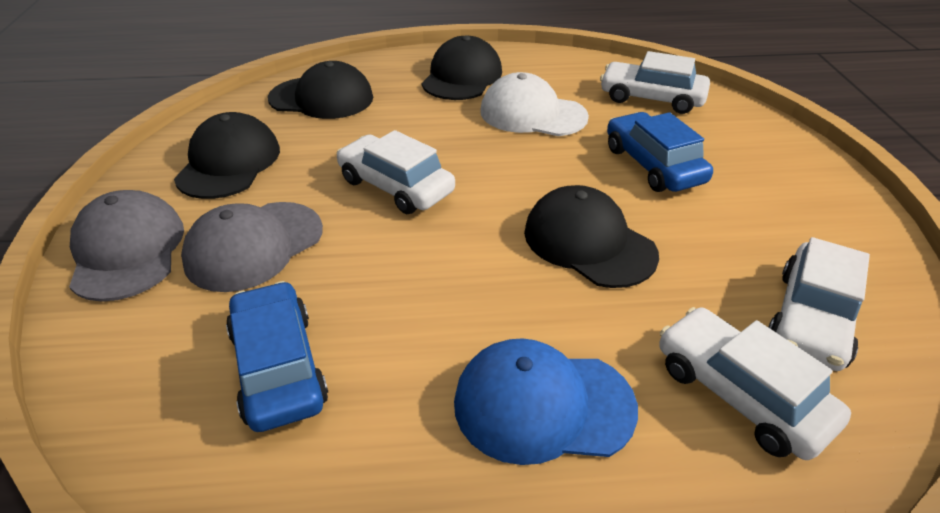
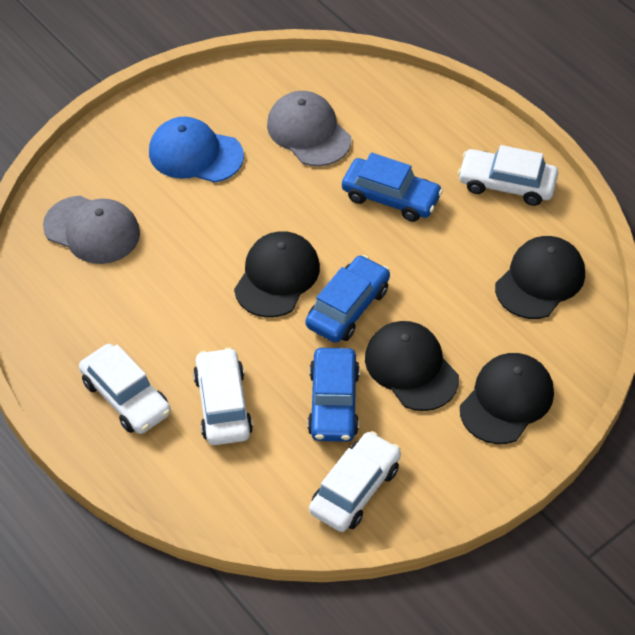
blue car: 2 -> 3
white cap: 1 -> 0

